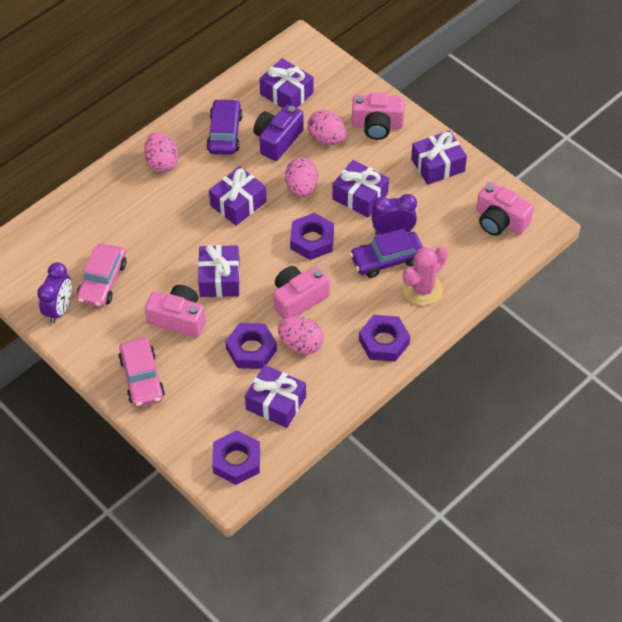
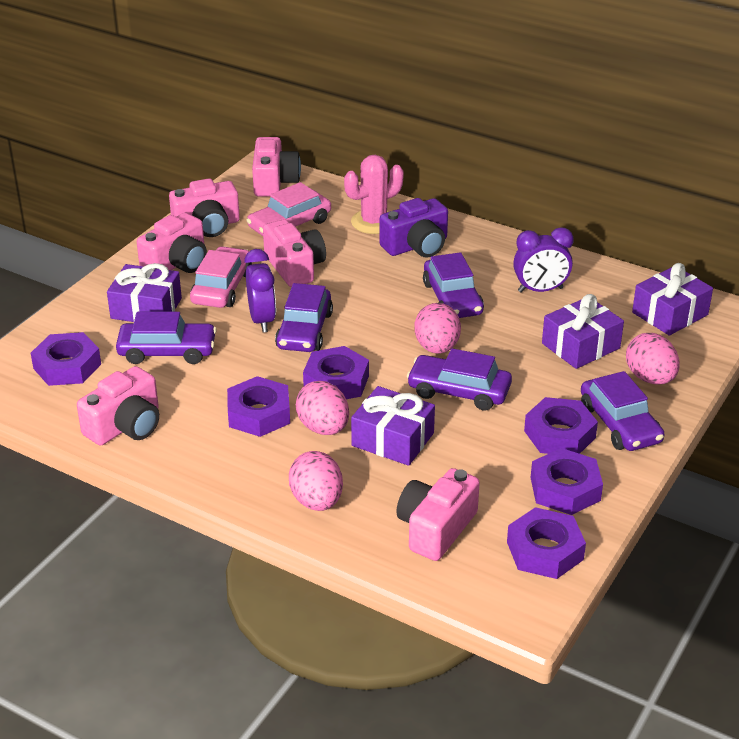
pink camera: 4 -> 6
purple car: 2 -> 5
purple gift: 6 -> 4
purple nut: 4 -> 6

